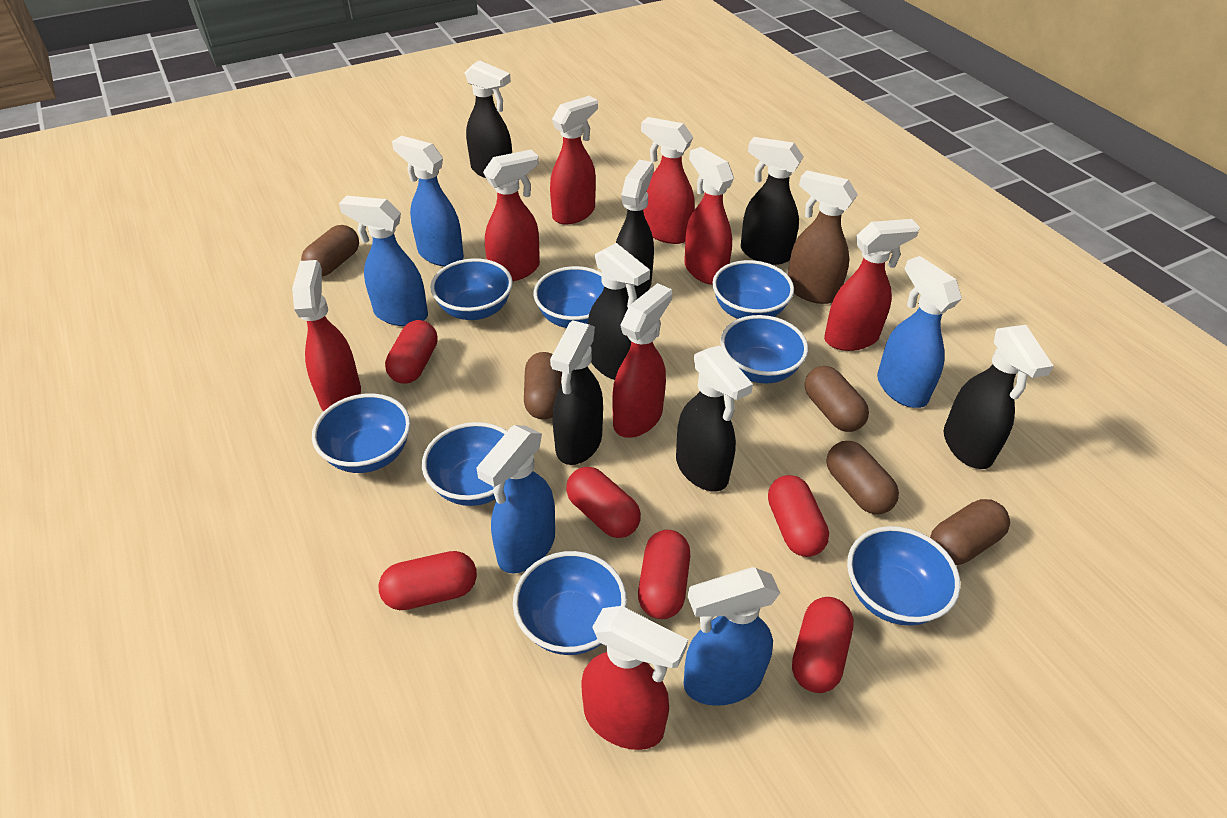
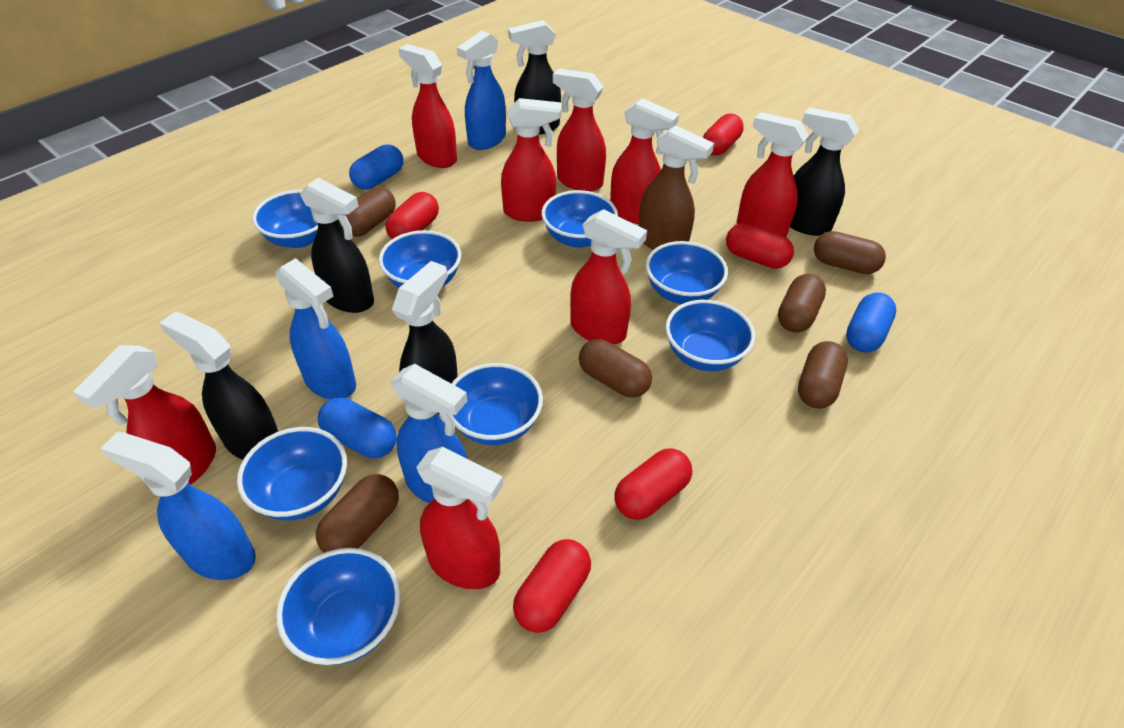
black spray bottle: 7 -> 5
blue capsule: 0 -> 3
blue spray bottle: 5 -> 4
brown capsule: 5 -> 6
red capsule: 6 -> 5

